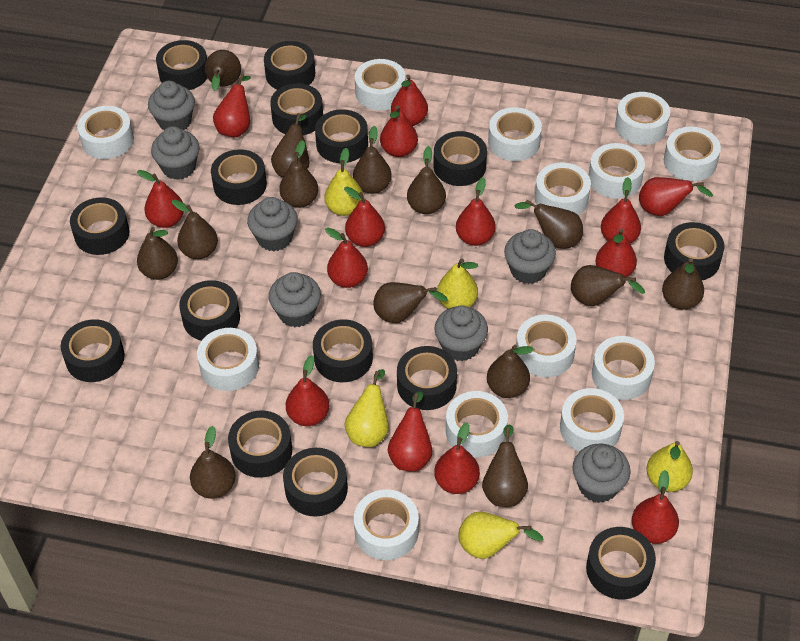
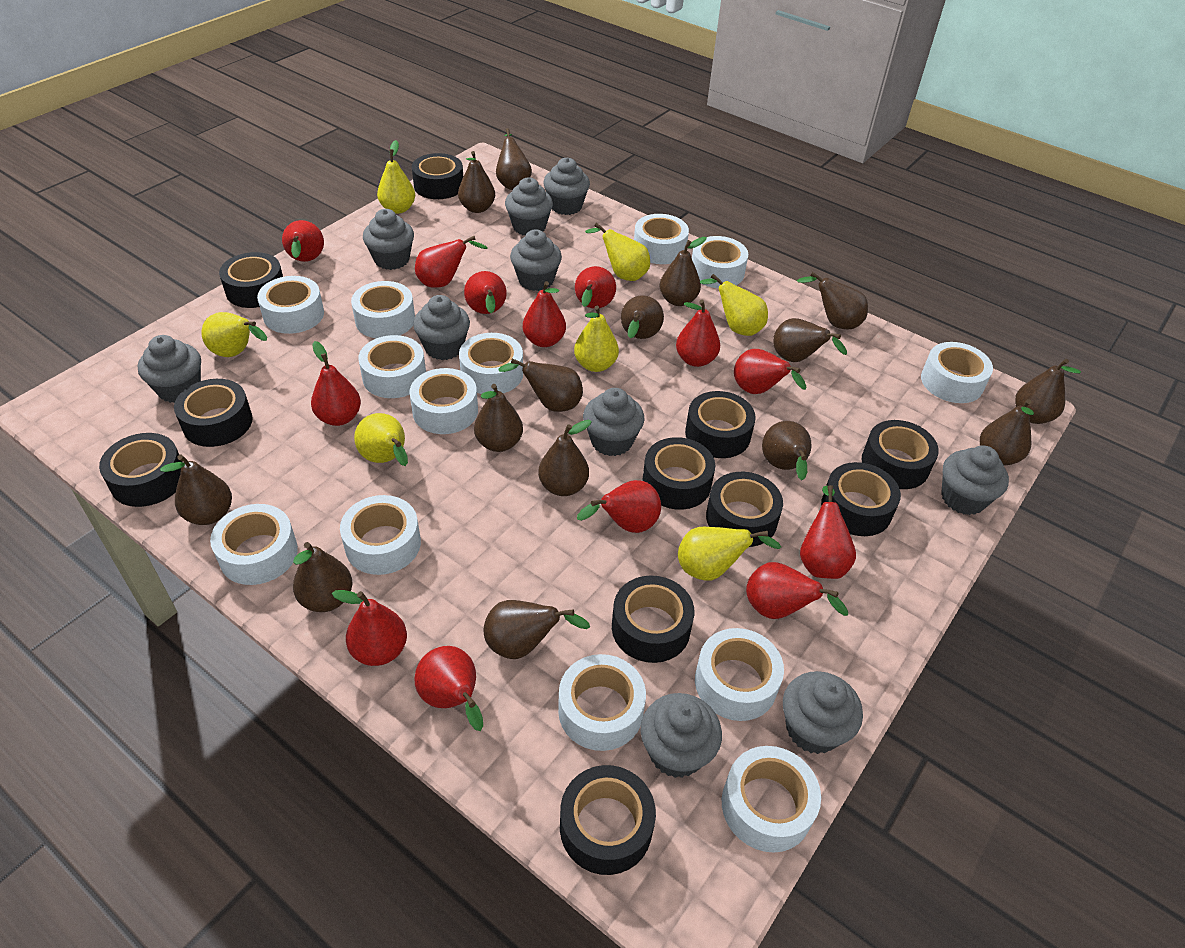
black tape: 15 -> 11
brown pear: 14 -> 15
grey cupcake: 7 -> 10
red pear: 14 -> 13
yellow pear: 5 -> 7

